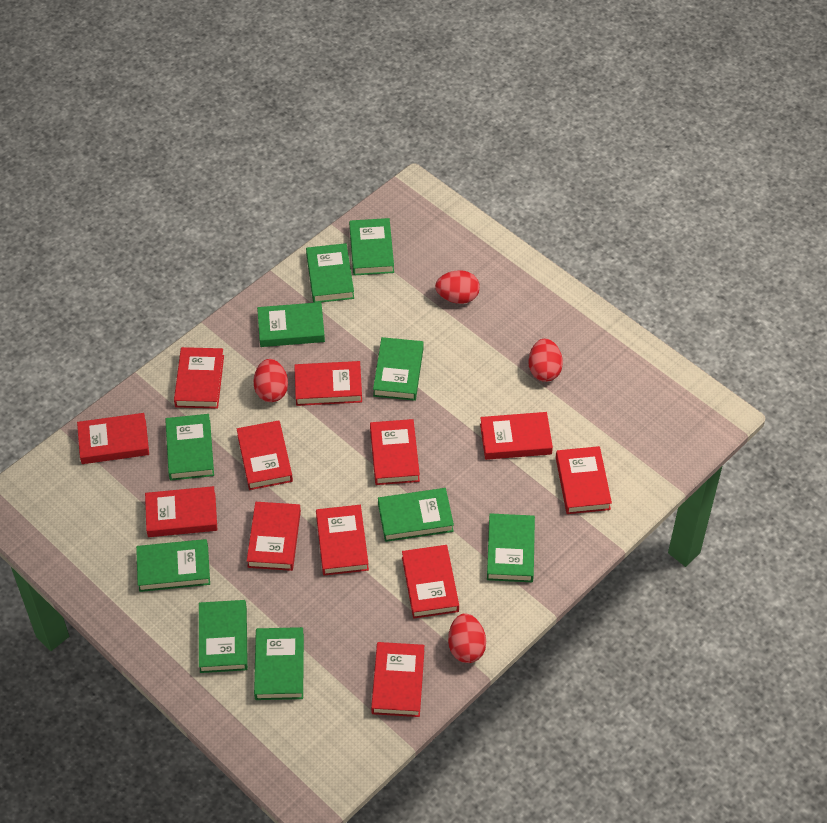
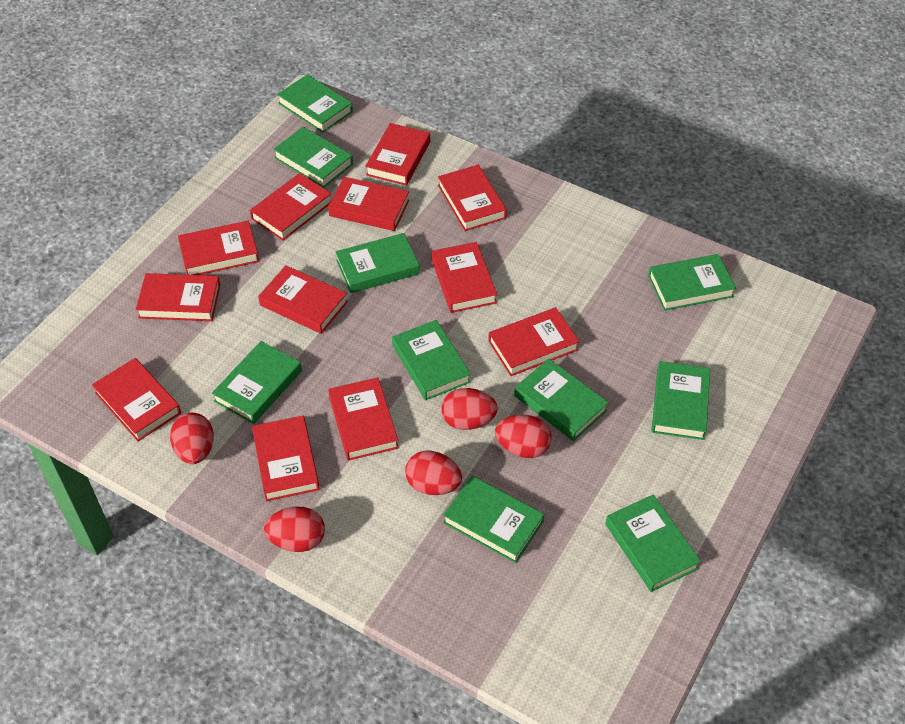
red egg: 4 -> 5

